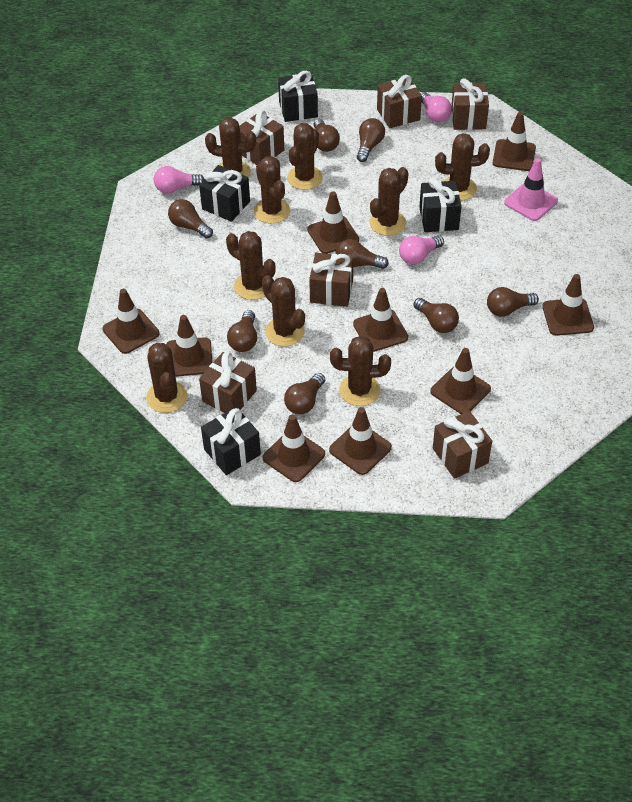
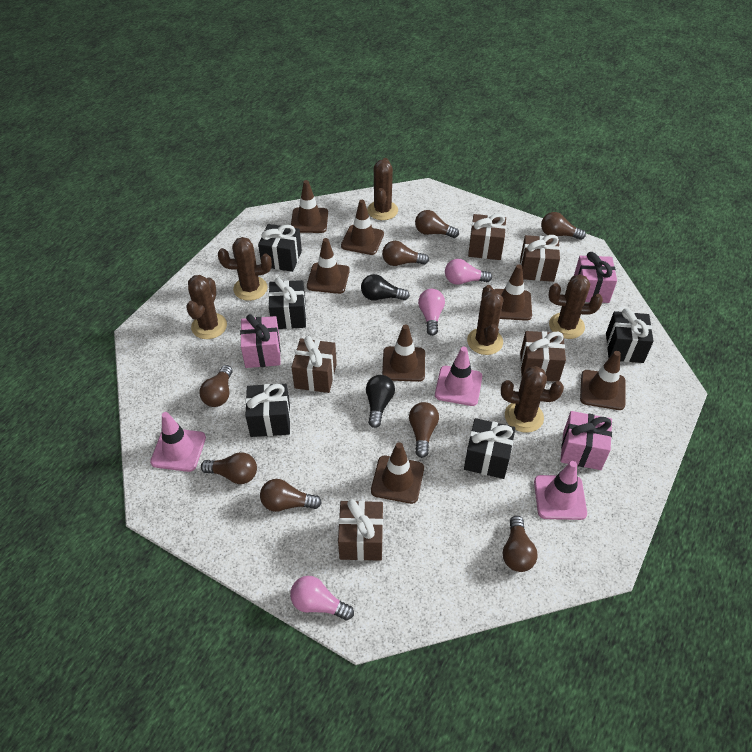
black gift: 4 -> 5
black light bulb: 0 -> 2
brown cactus: 9 -> 6
brown gift: 6 -> 5
brown traffic cone: 9 -> 7
pink gift: 0 -> 3
pink traffic cone: 1 -> 3

